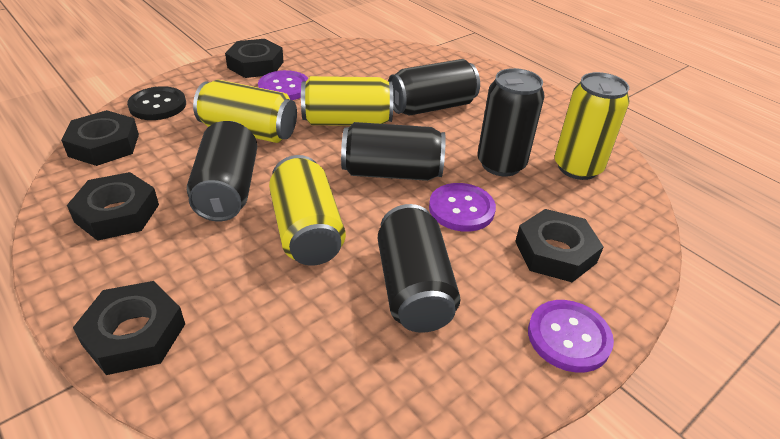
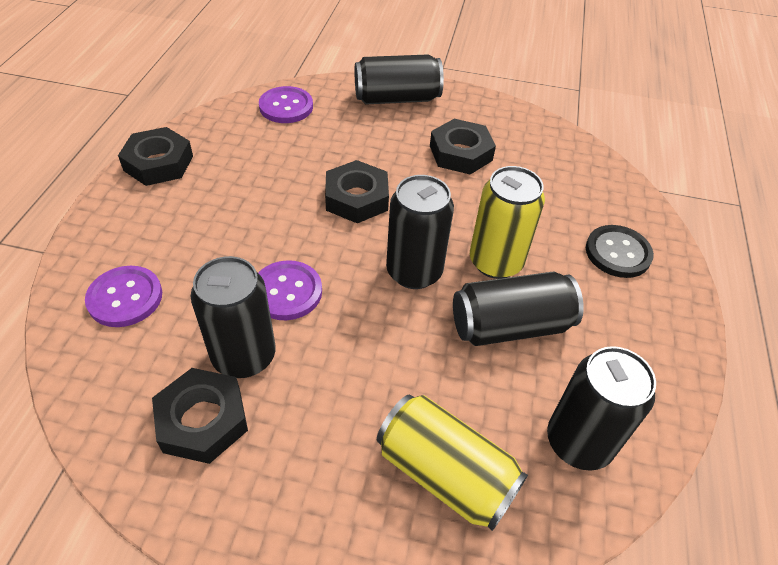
black nut: 5 -> 4
yellow can: 4 -> 2

